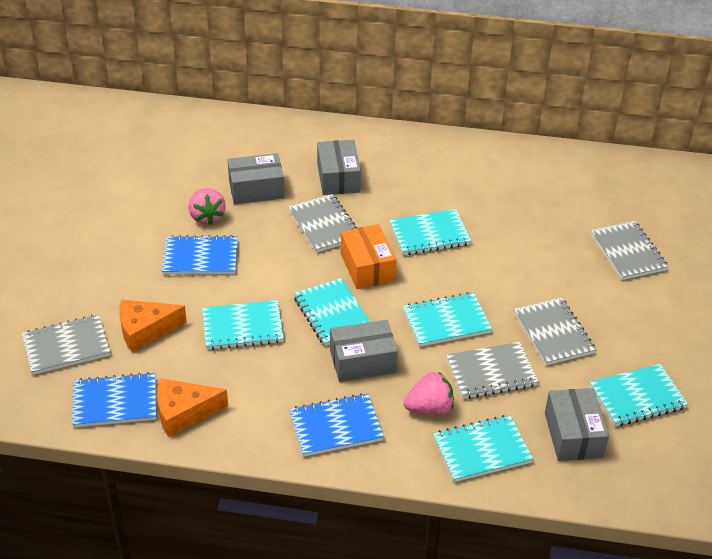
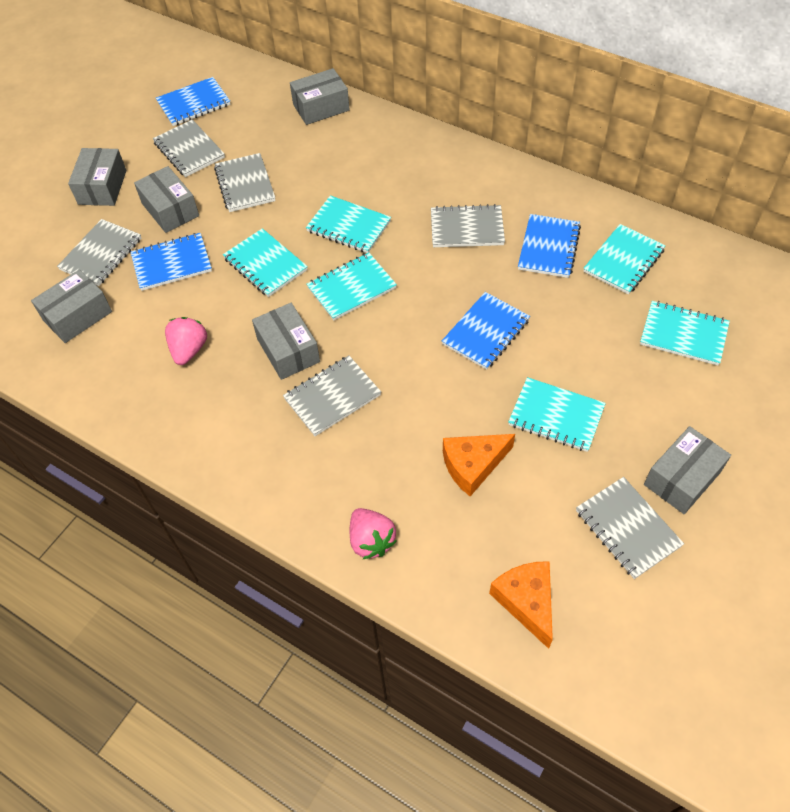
blue notebook: 3 -> 4
grey box: 4 -> 6
grey notebook: 5 -> 6
orange box: 1 -> 0

